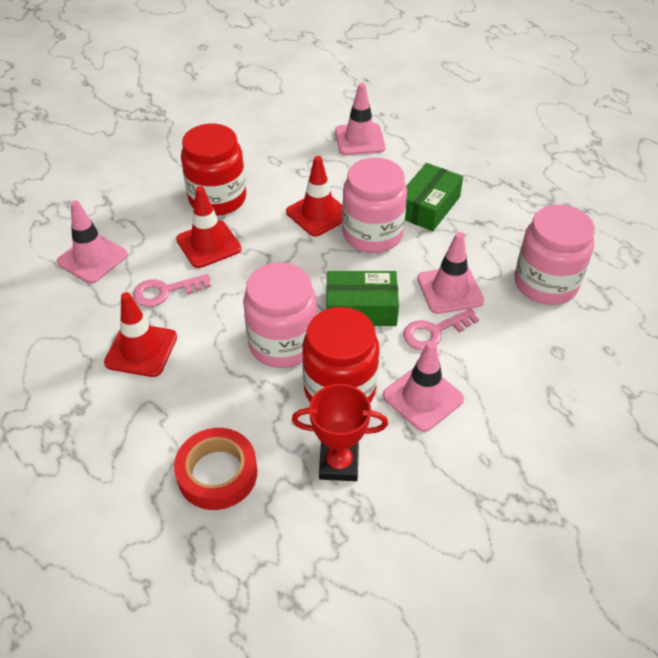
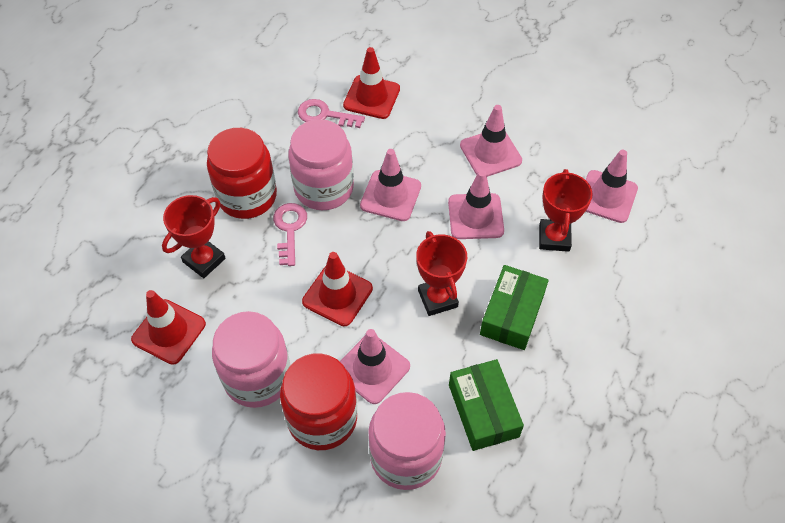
pink traffic cone: 4 -> 5
red tape: 1 -> 0
red trophy: 1 -> 3

